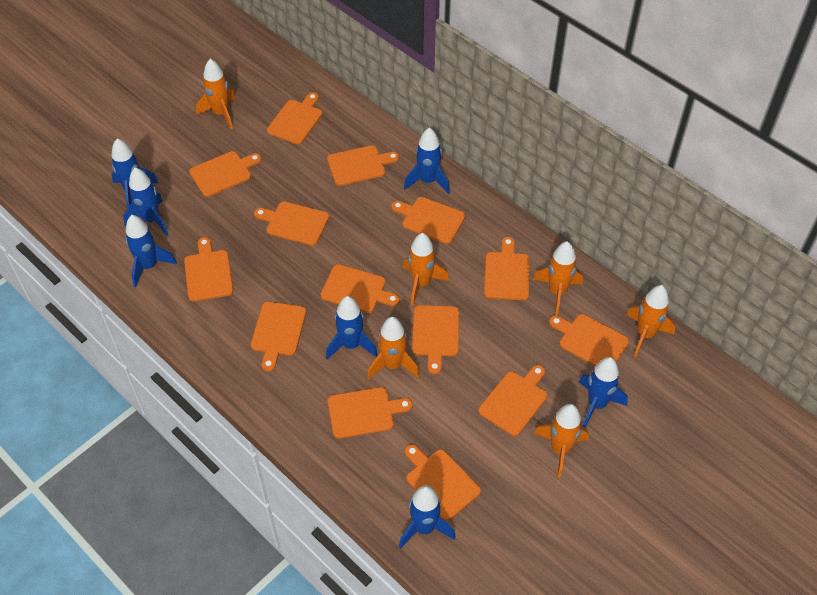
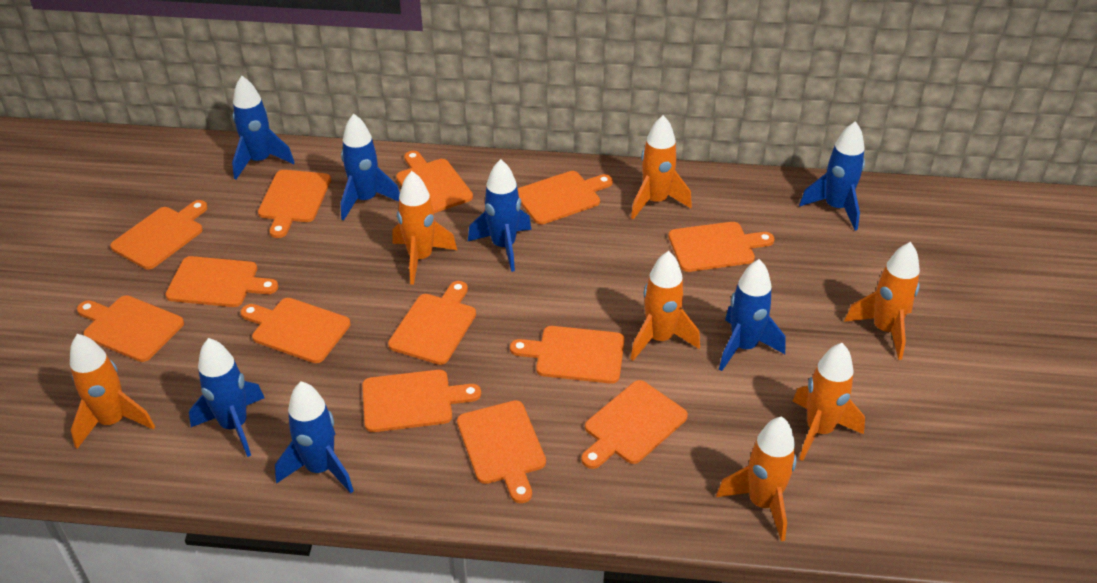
orange cutting board: 14 -> 13
orange rocket: 6 -> 7

